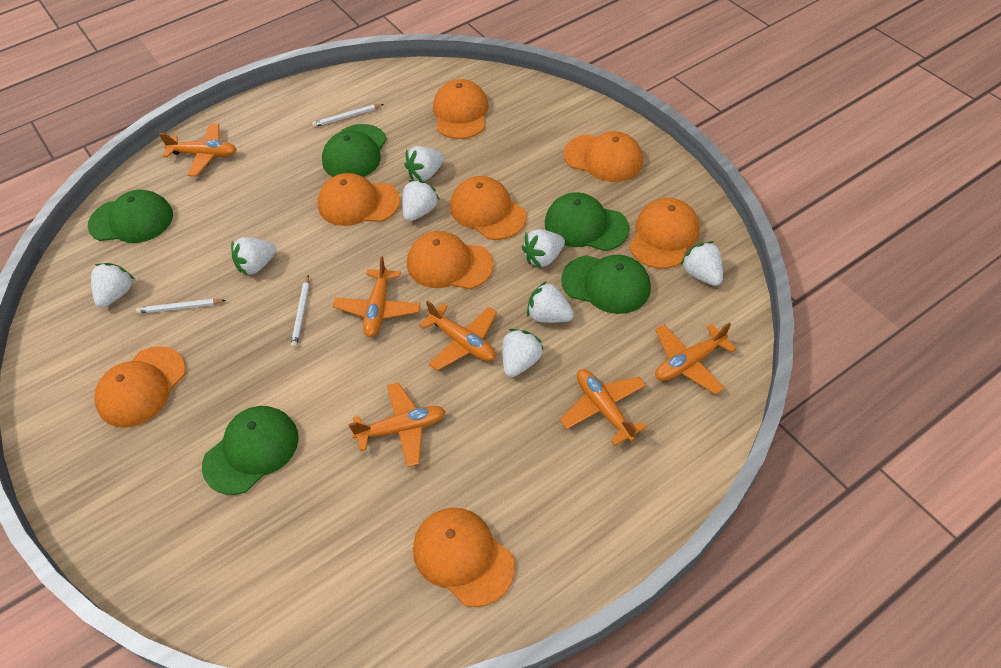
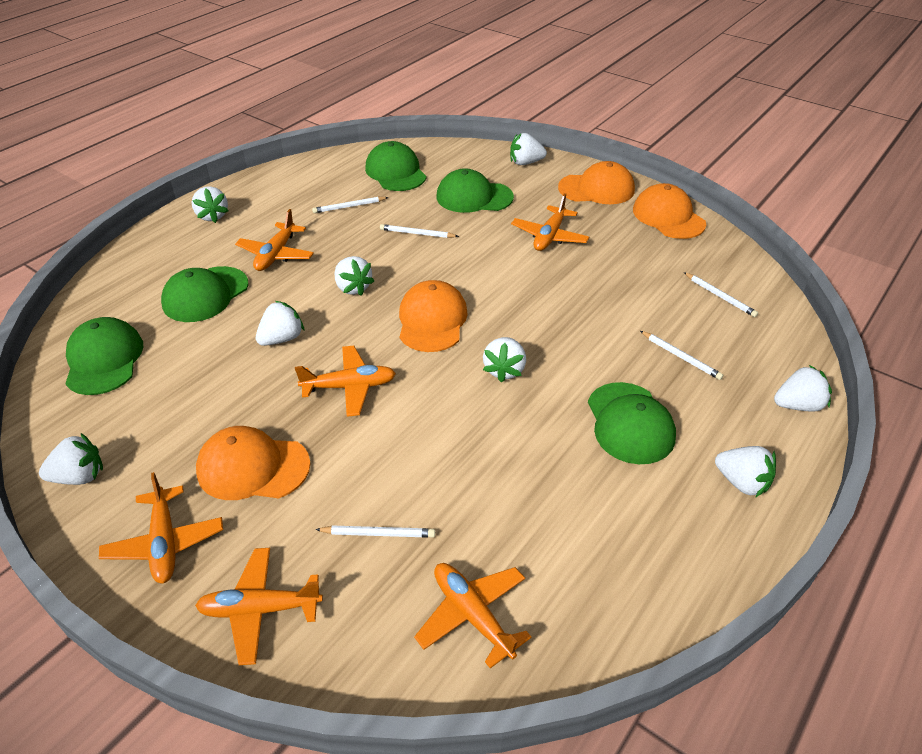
orange cap: 8 -> 4
white pencil: 3 -> 5

